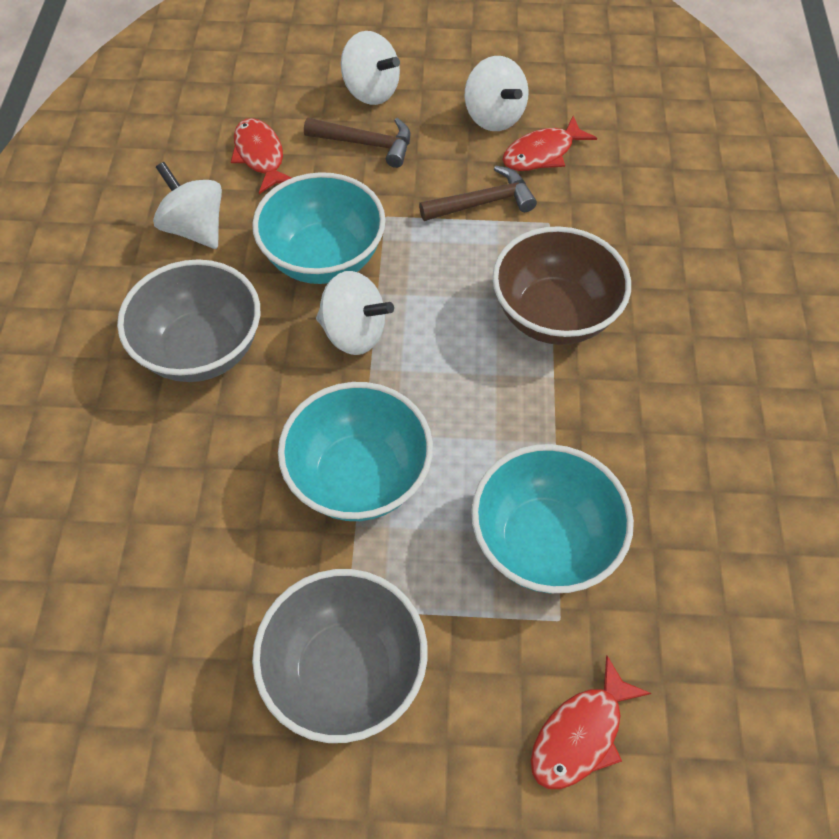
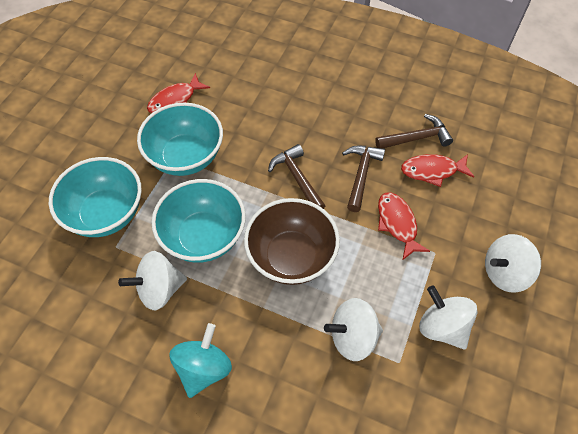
brown hammer: 2 -> 3
grey bowl: 2 -> 0
turquoise spinning top: 0 -> 1

